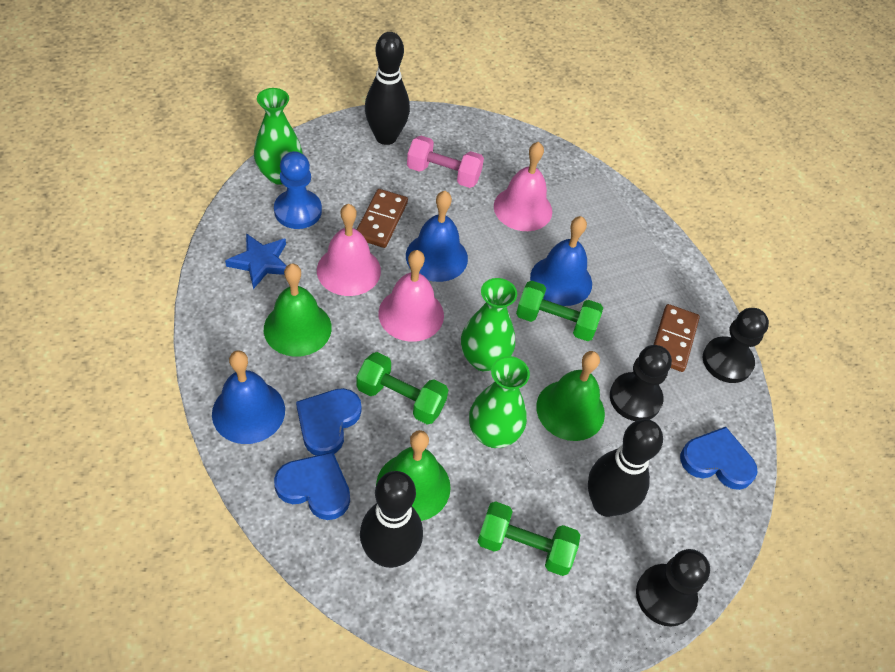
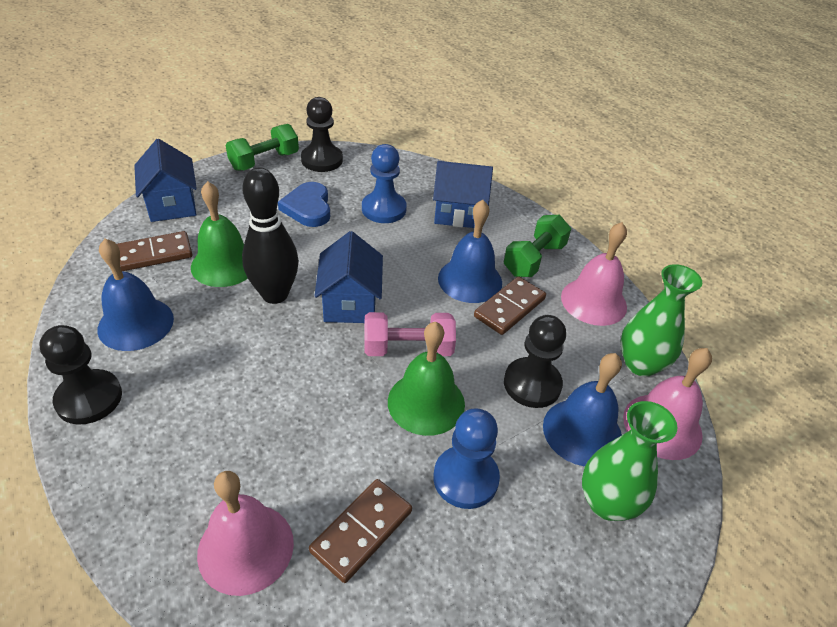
black bowling pin: 3 -> 1
blue heart: 3 -> 1
blue house: 0 -> 3
blue pawn: 1 -> 2
blue star: 1 -> 0
brown domino: 2 -> 3
green bell: 3 -> 2
green dumbbell: 3 -> 2
green vase: 3 -> 2

